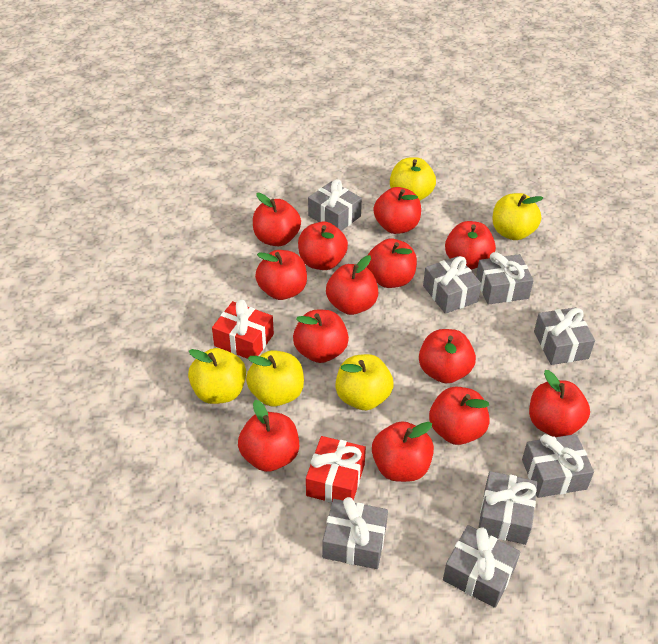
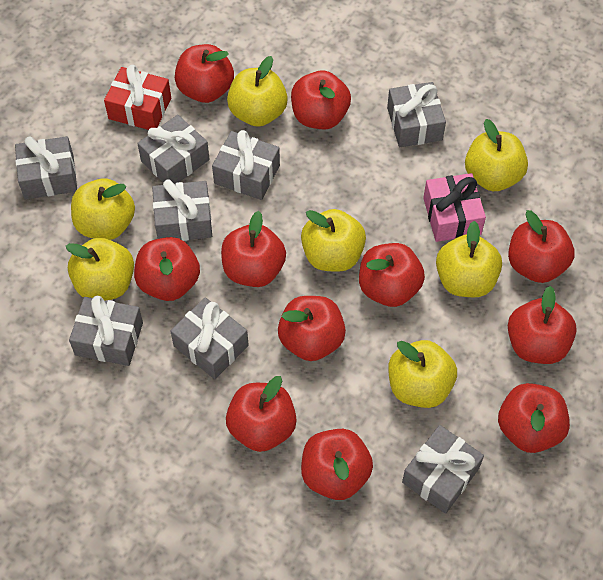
pink gift: 0 -> 1
red apple: 13 -> 11
red gift: 2 -> 1
yellow apple: 5 -> 7

